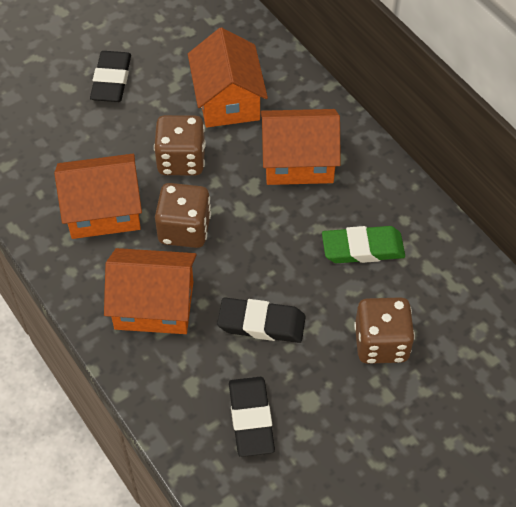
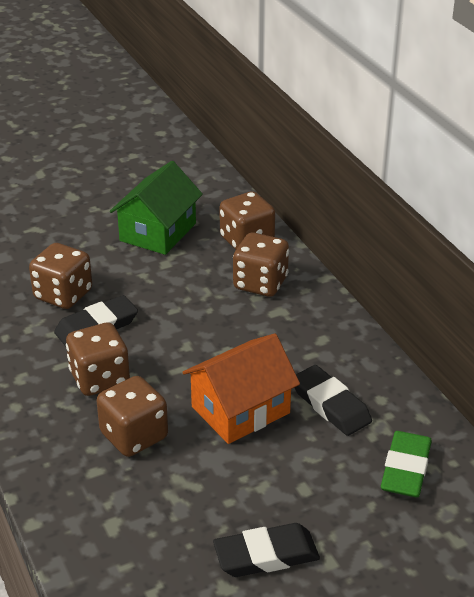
brown dice: 3 -> 5
green house: 0 -> 1
orange house: 4 -> 1

